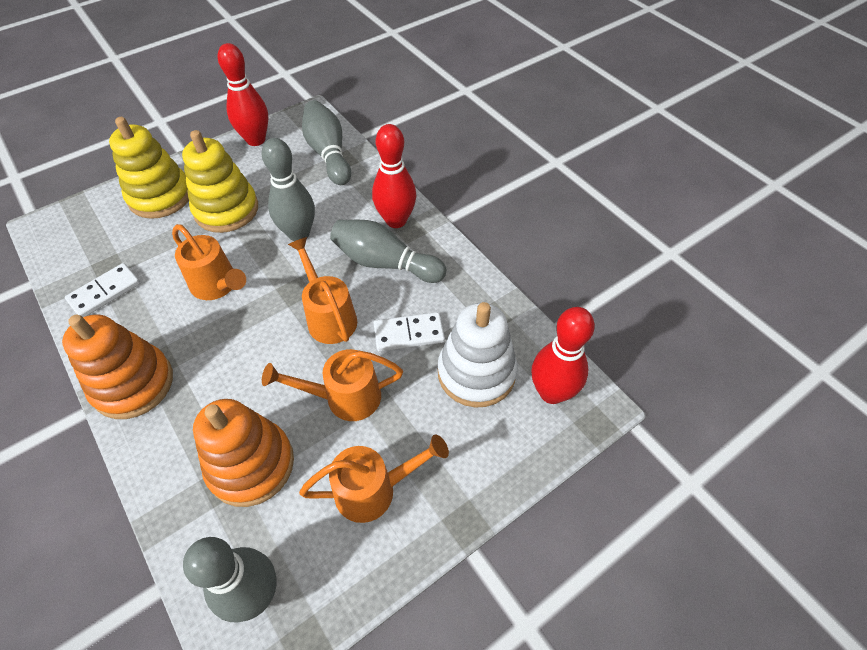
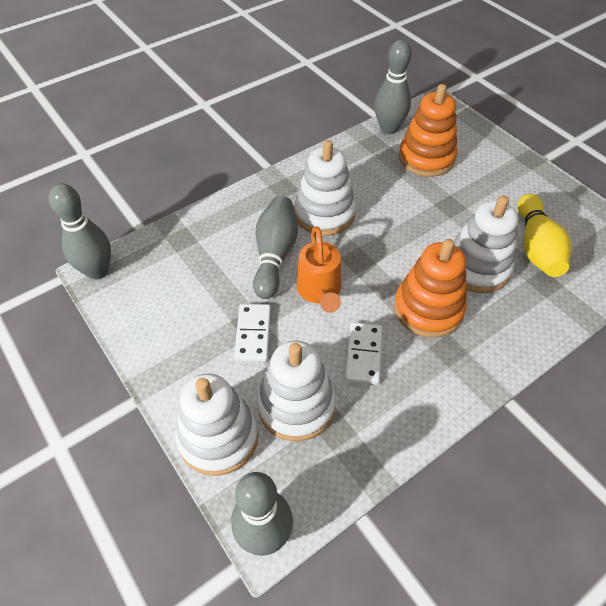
orange watering can: 4 -> 1
red bowling pin: 3 -> 0
white stacking toy: 1 -> 4
yellow bowling pin: 0 -> 1
yellow stacking toy: 2 -> 0

